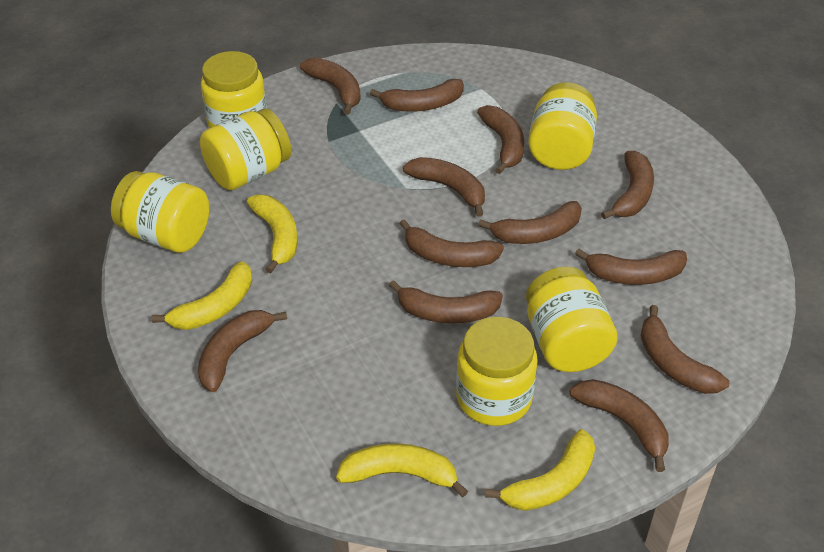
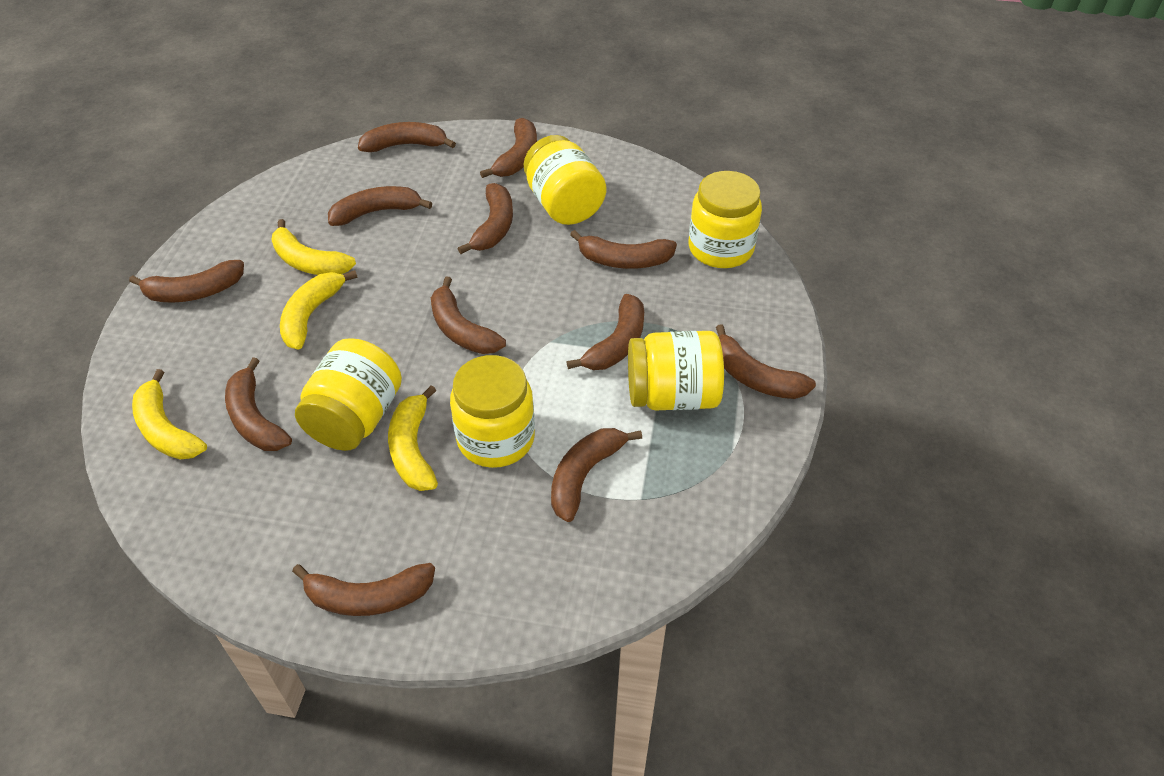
yellow jar: 6 -> 5

